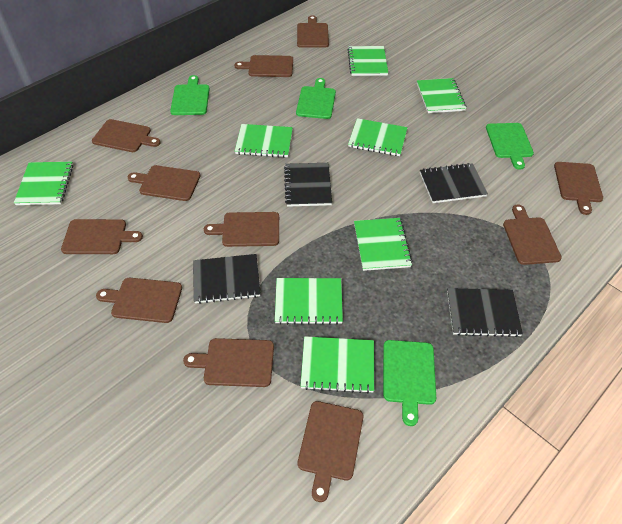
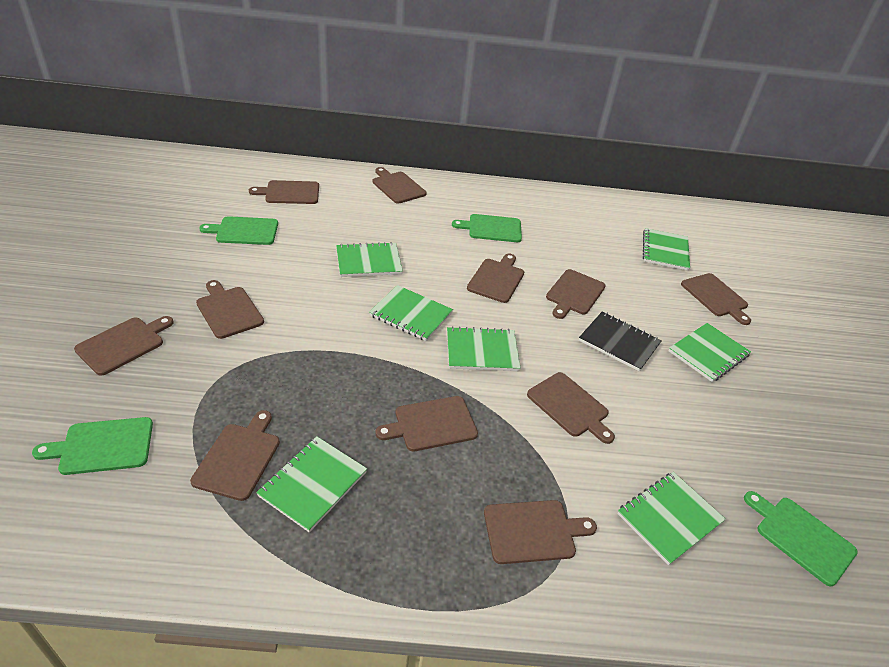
black notebook: 4 -> 1
green notebook: 8 -> 7

